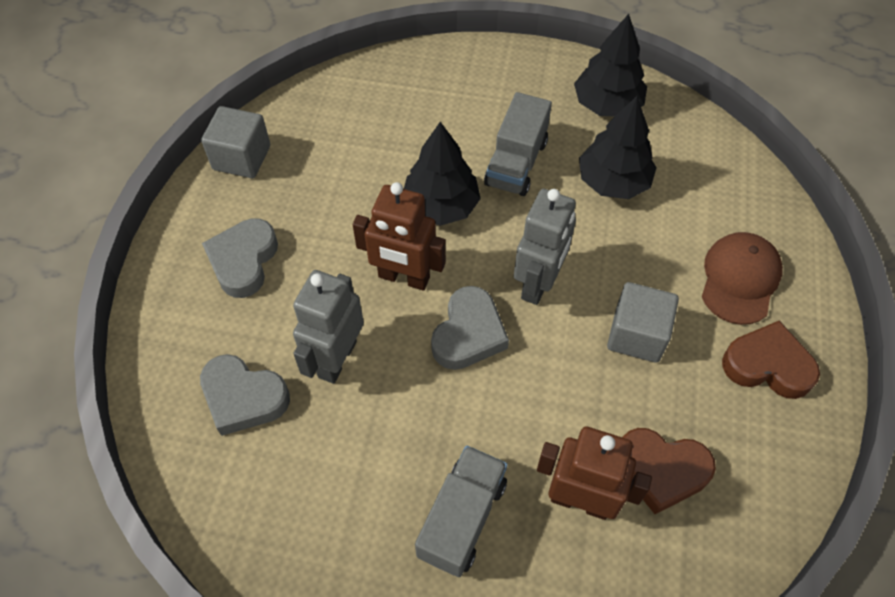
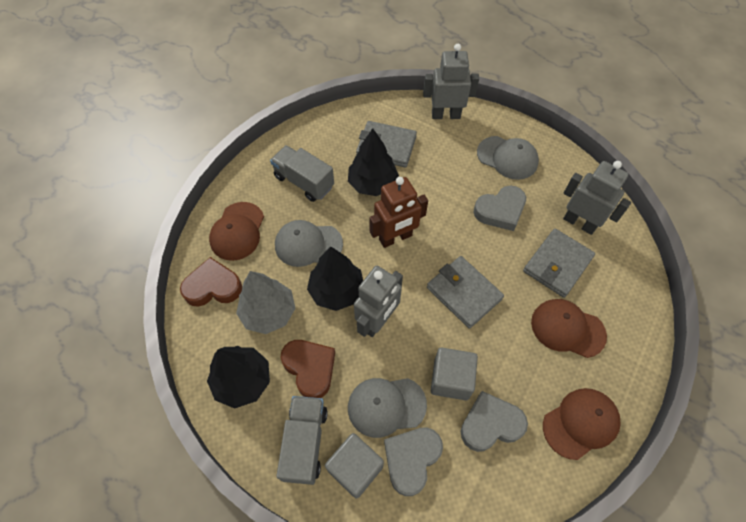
brown cap: 1 -> 3
brown robot: 2 -> 1
grey cap: 0 -> 3
grey robot: 2 -> 3
grey tree: 0 -> 1
grey wallet: 0 -> 3

